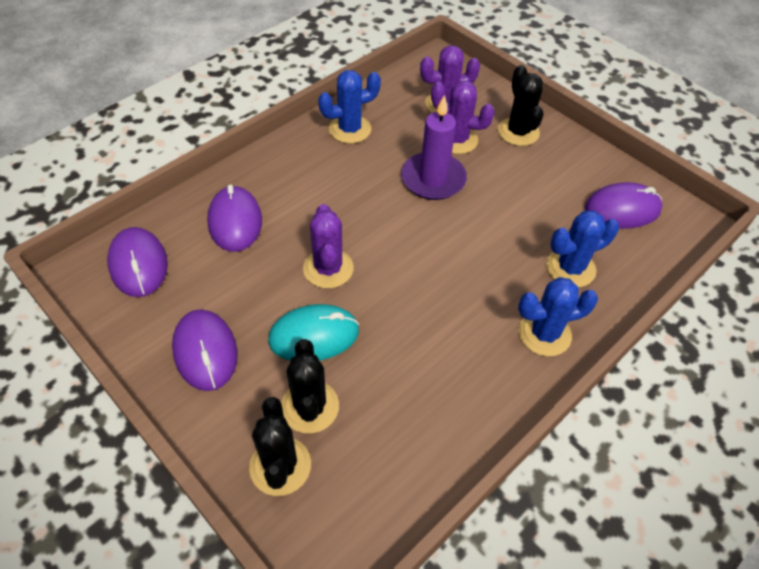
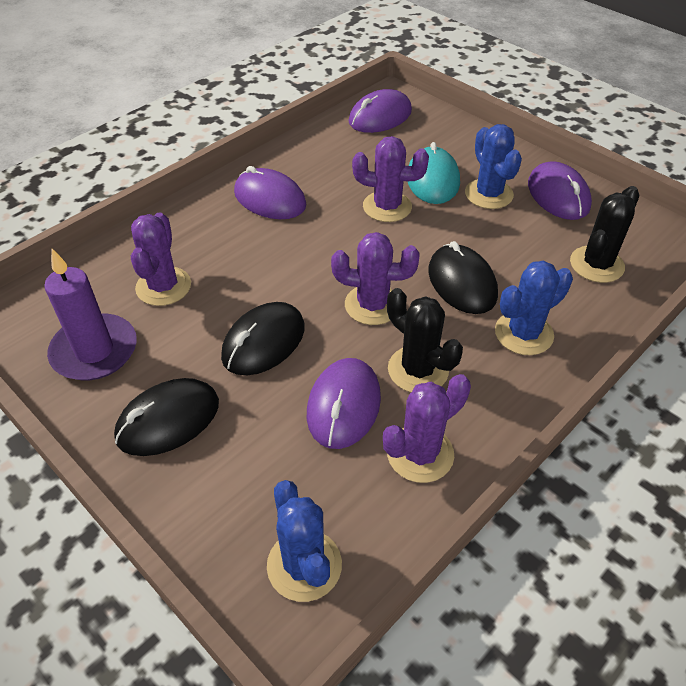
black cactus: 3 -> 2
black mouse: 0 -> 3
purple cactus: 3 -> 4

